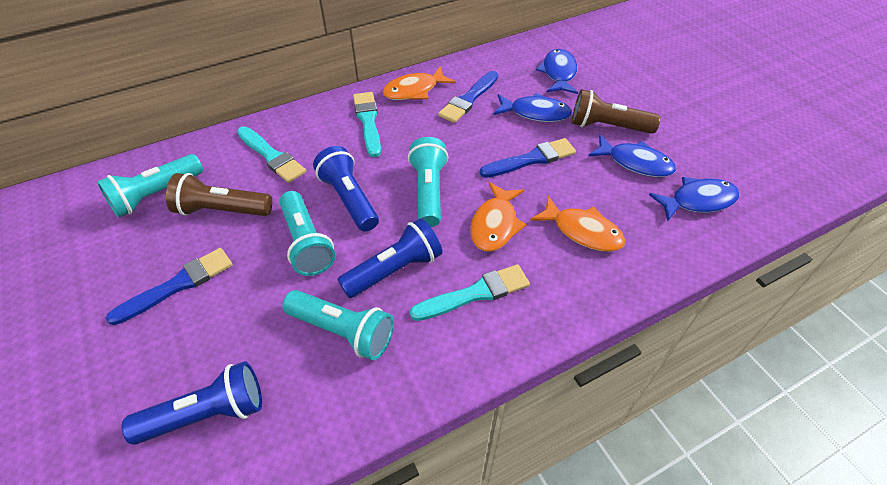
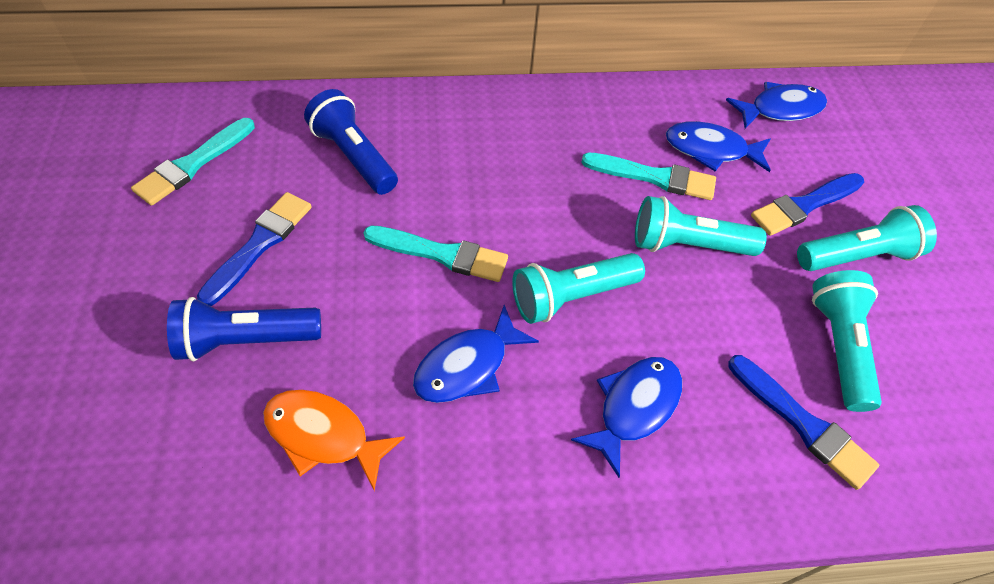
blue flashlight: 3 -> 2
brown flashlight: 2 -> 0
orange fish: 3 -> 1

